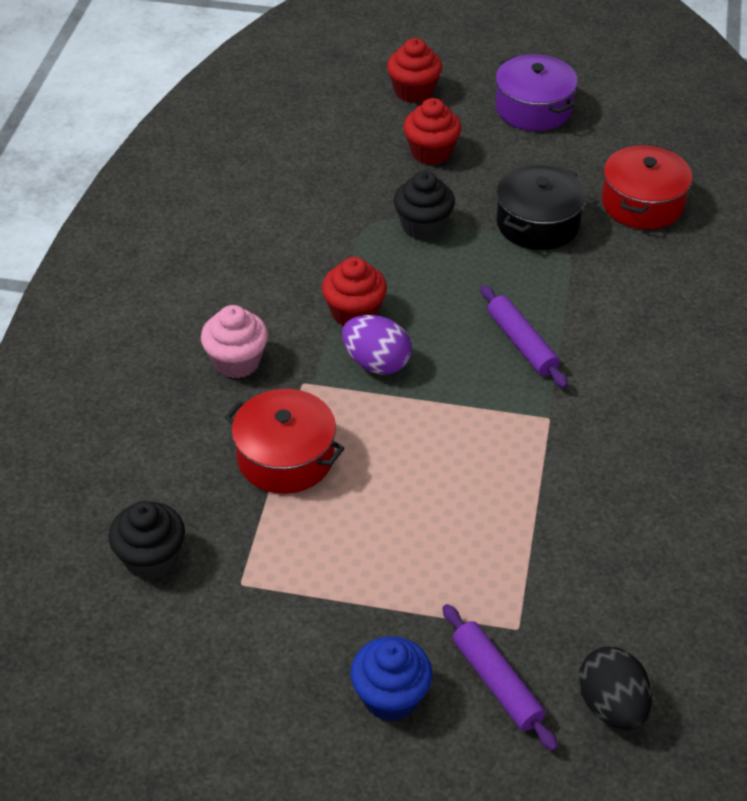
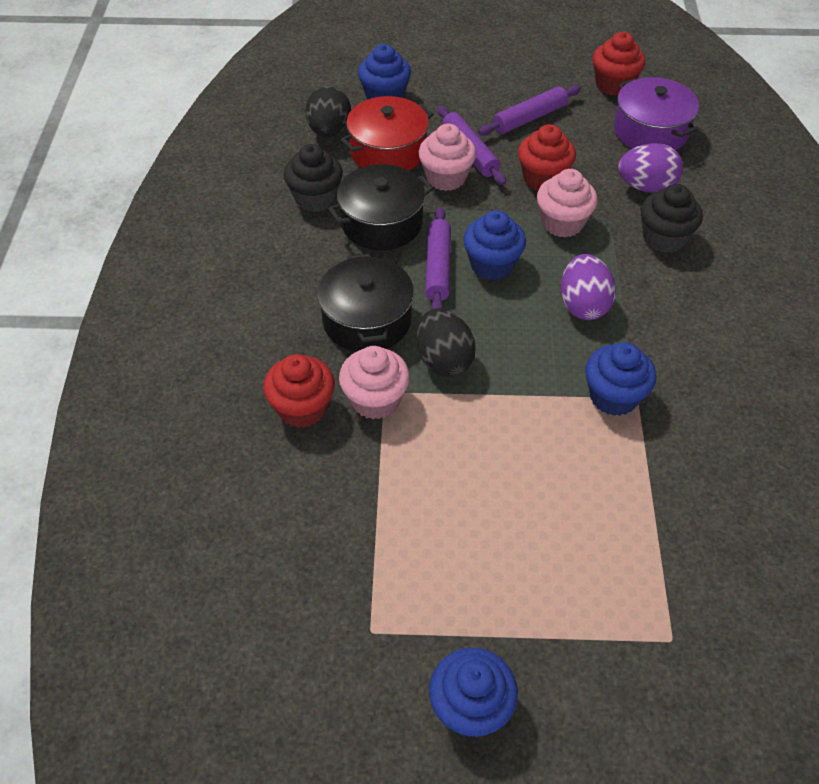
black egg: 1 -> 2
black pot: 1 -> 2
blue cupcake: 1 -> 4
pink cupcake: 1 -> 3
purple egg: 1 -> 2
purple rolling pin: 2 -> 3
red pot: 2 -> 1

